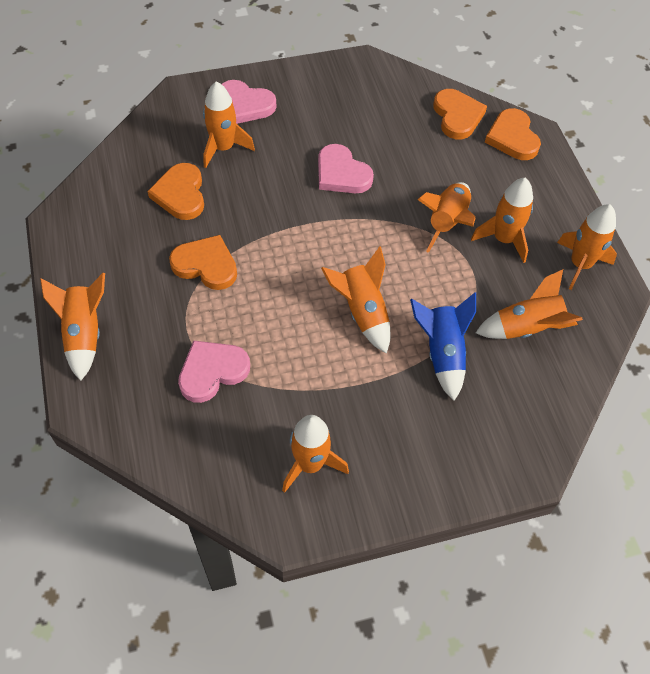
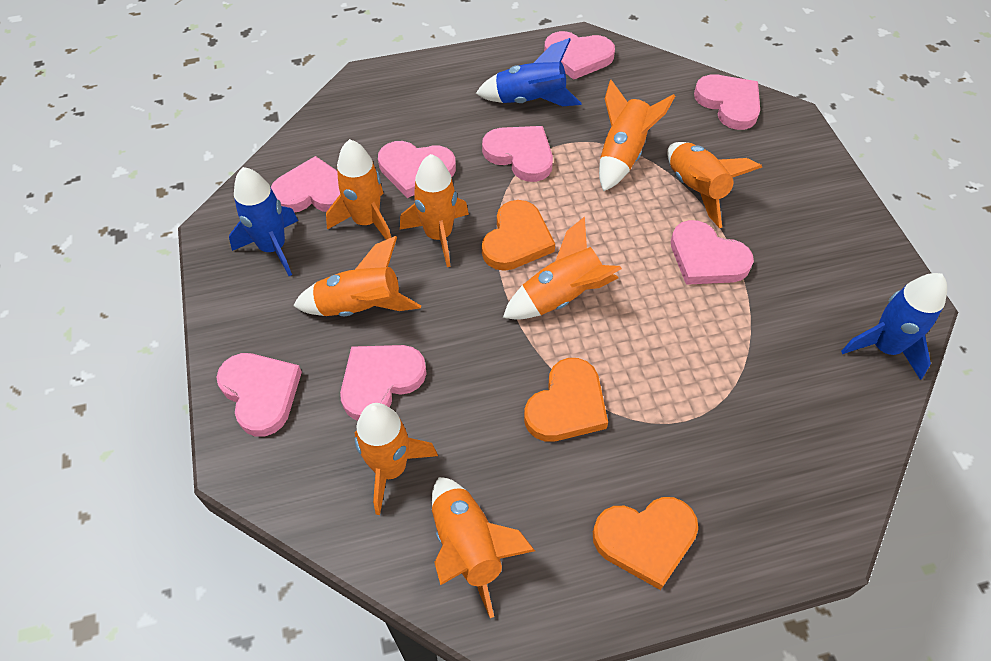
blue rocket: 1 -> 3
orange heart: 4 -> 3
pink heart: 3 -> 8

